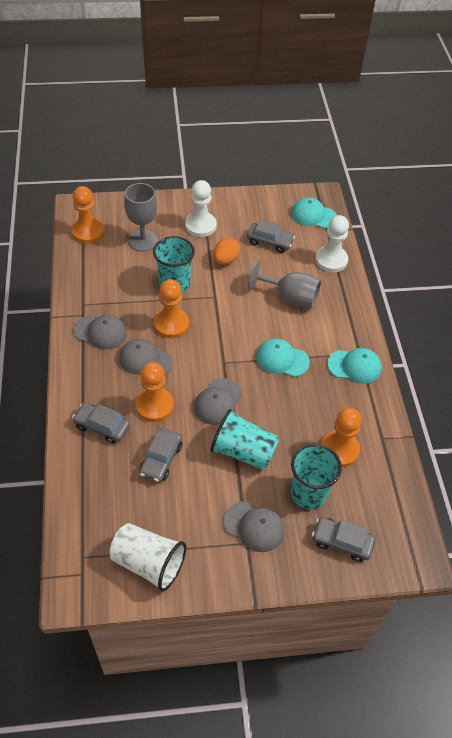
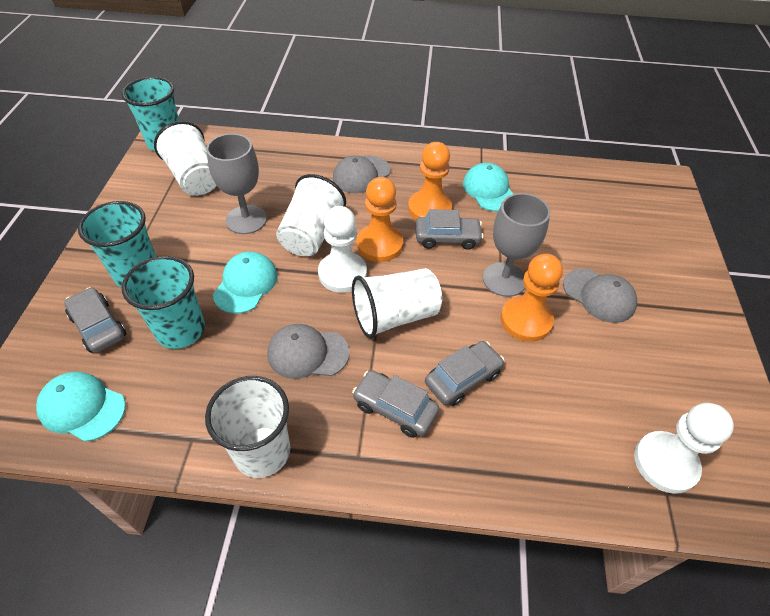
grey cap: 4 -> 3
orange egg: 1 -> 0
orange pawn: 4 -> 3
white cup: 1 -> 4

